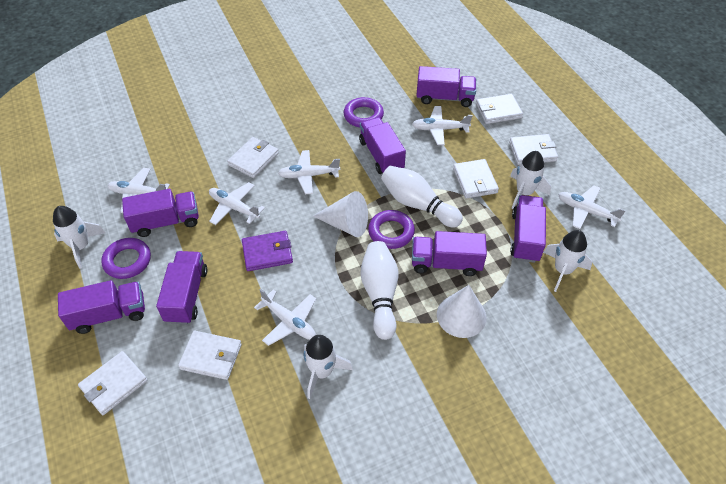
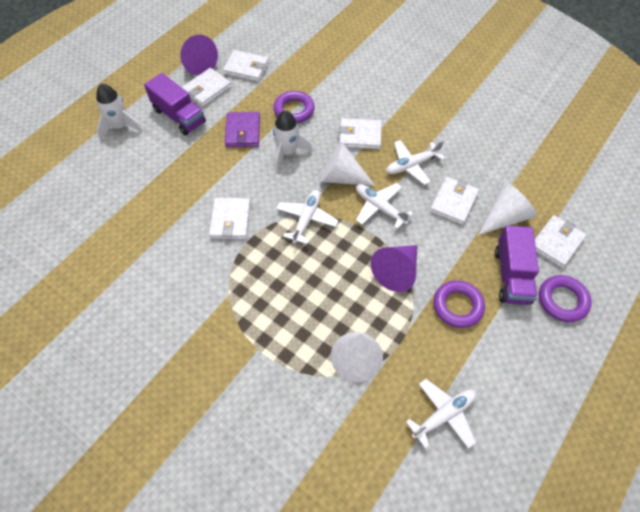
purple cone: 0 -> 2
purple truck: 7 -> 2
white bowling pin: 2 -> 0
white cone: 2 -> 3
white plane: 6 -> 4
white rocket: 4 -> 2

